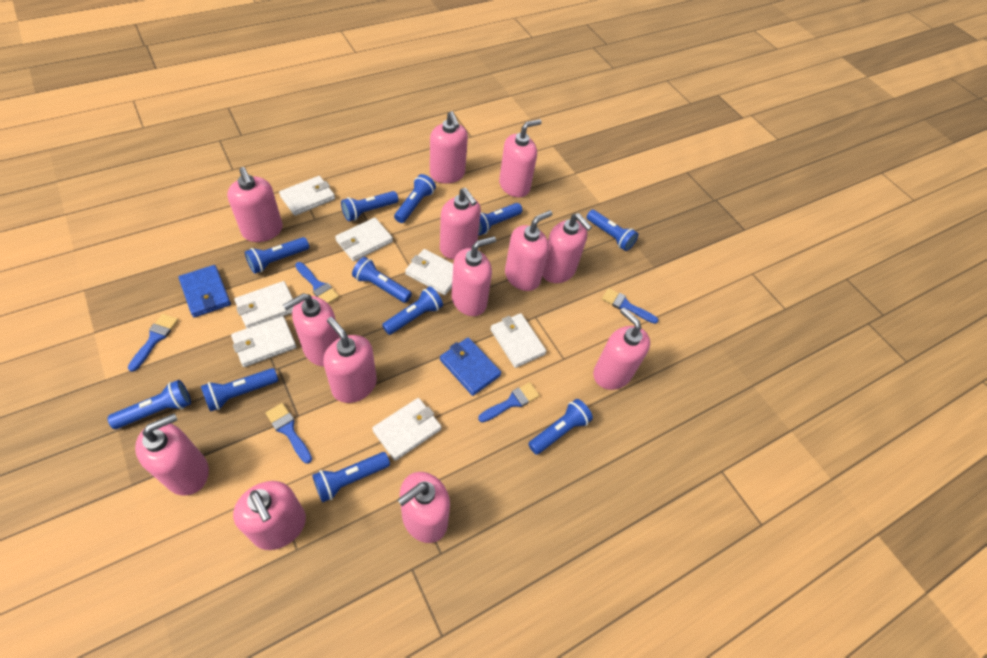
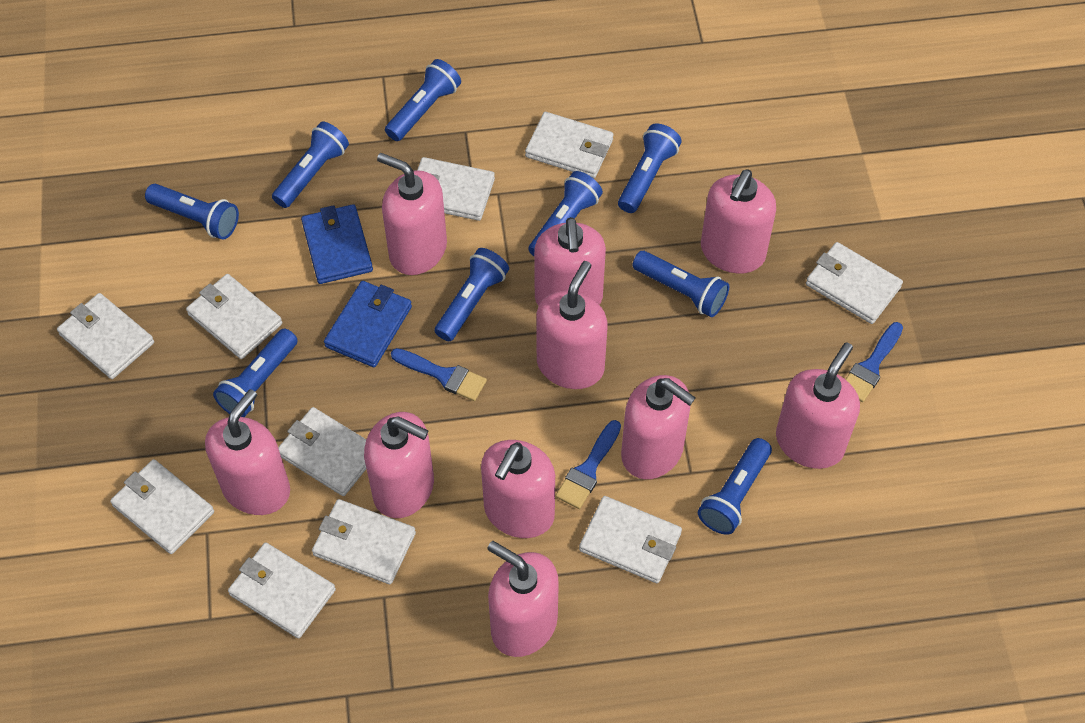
blue brush: 5 -> 3
blue flashlight: 11 -> 9
pink soap dispenser: 13 -> 10
white wallet: 7 -> 10

